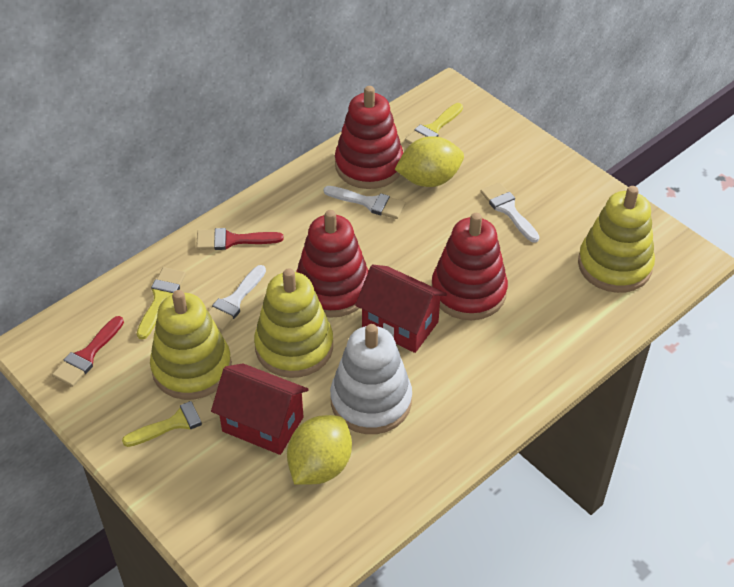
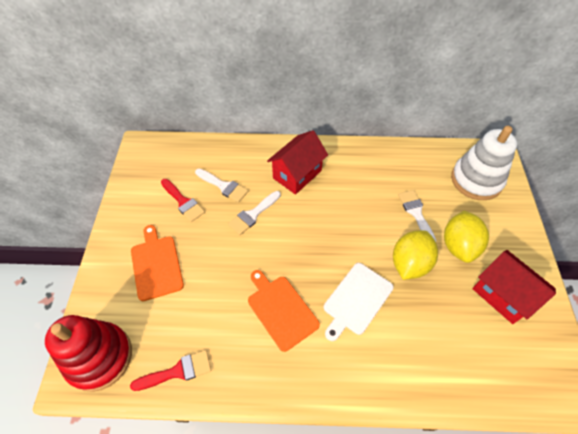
orange cutting board: 0 -> 2
red stacking toy: 3 -> 1
white cutting board: 0 -> 1
yellow brush: 3 -> 0
yellow stacking toy: 3 -> 0

